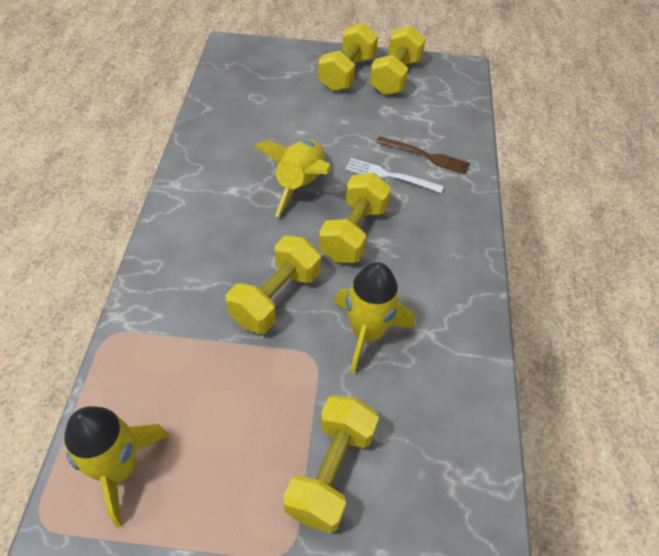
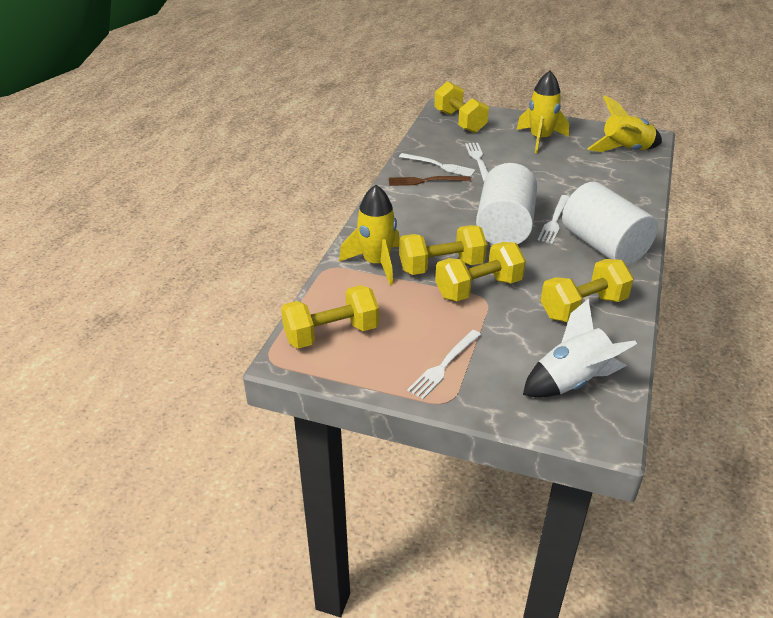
white cylinder: 0 -> 2
white fork: 1 -> 4
white rocket: 0 -> 1

